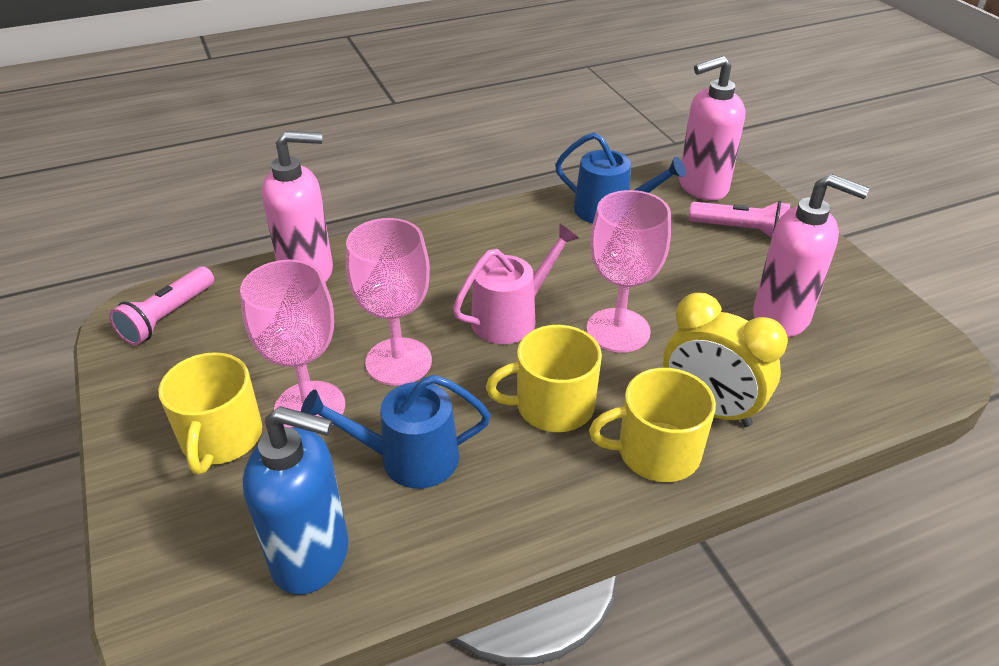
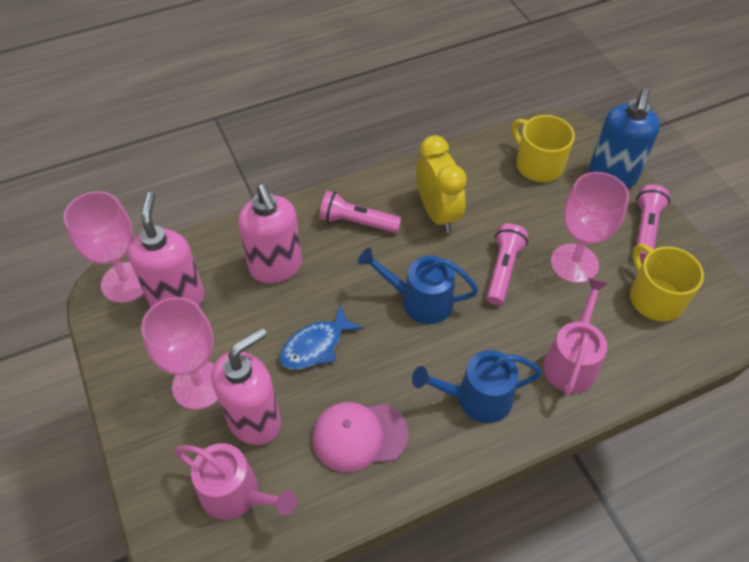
blue fish: 0 -> 1
pink cap: 0 -> 1
pink flashlight: 2 -> 3
pink watering can: 1 -> 2
yellow mug: 3 -> 2

